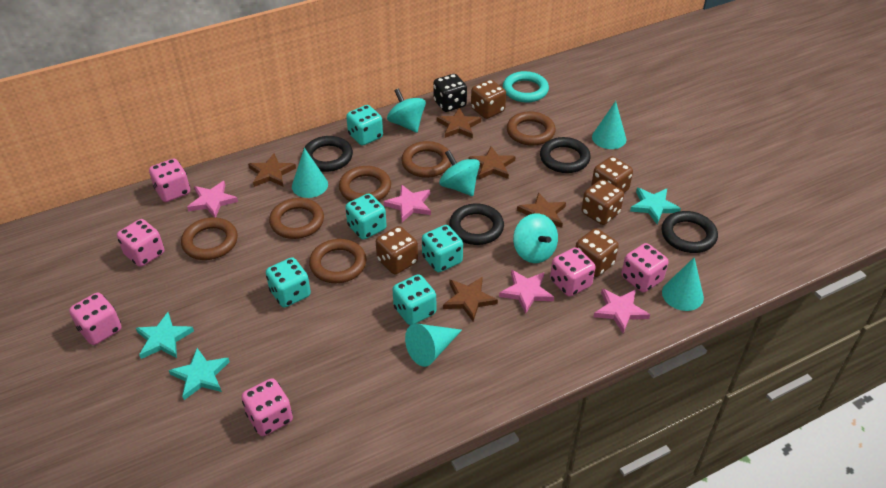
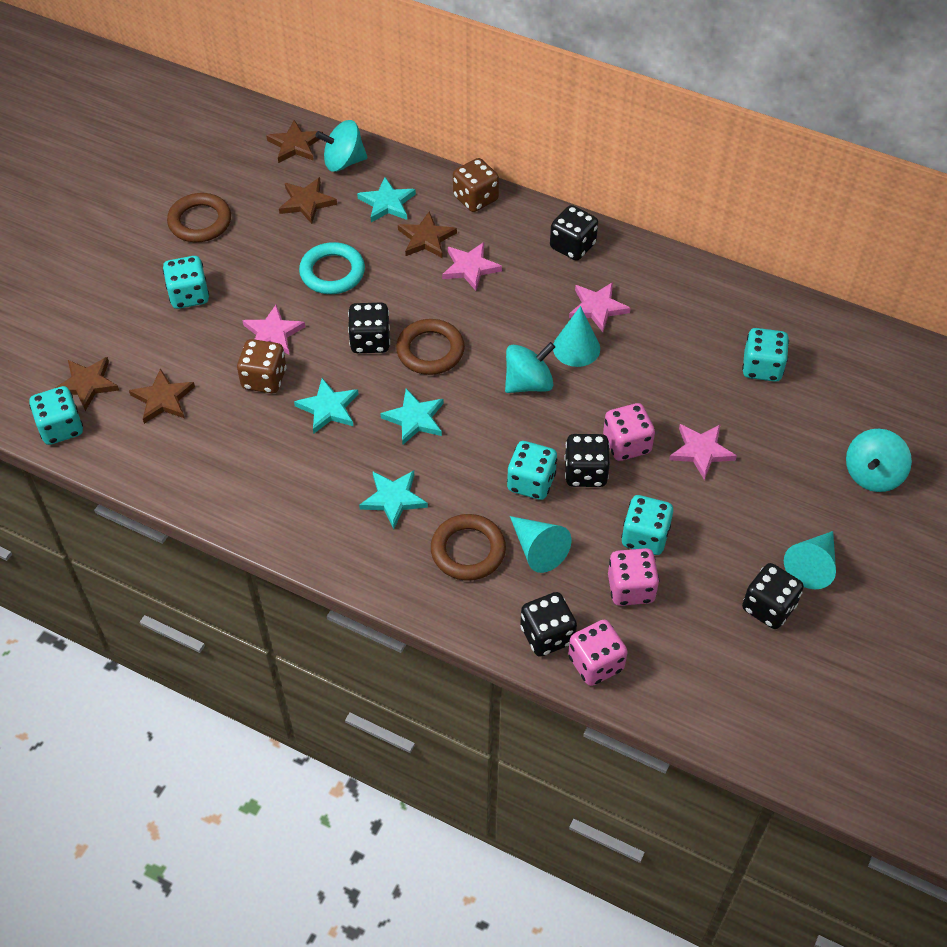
black dice: 1 -> 5
black ring: 4 -> 0
brown dice: 5 -> 2
brown ring: 6 -> 3
pink dice: 6 -> 3
turquoise cone: 4 -> 3
turquoise star: 3 -> 4

